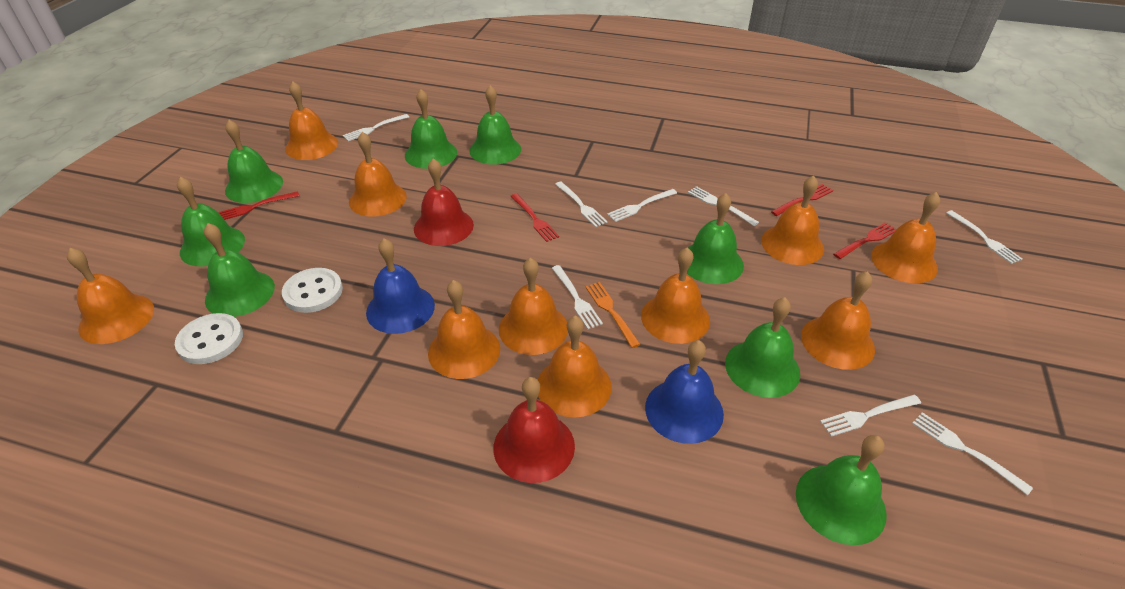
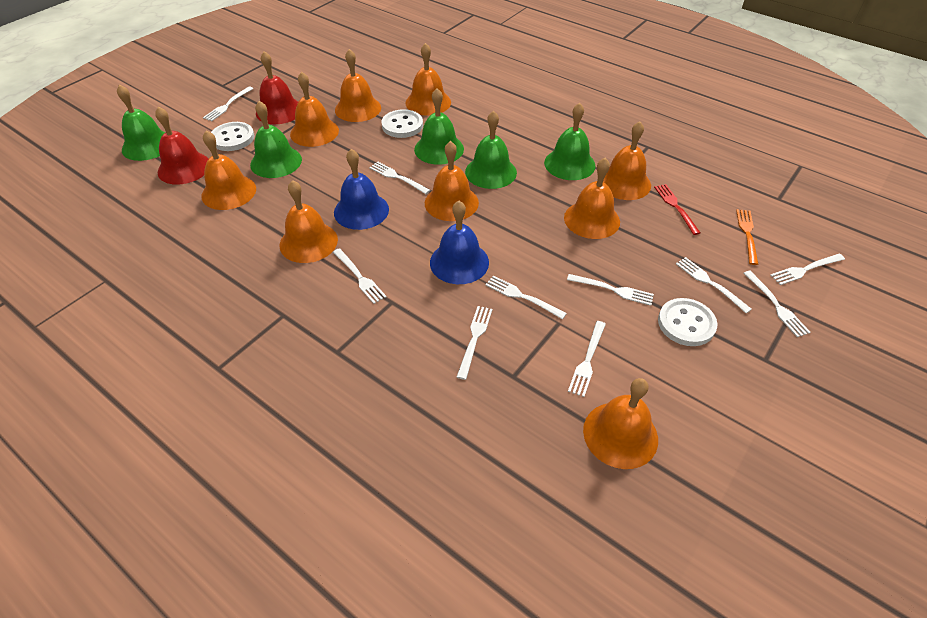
green bell: 8 -> 5
orange bell: 10 -> 9
red fork: 4 -> 1
white button: 2 -> 3
white fork: 8 -> 10

